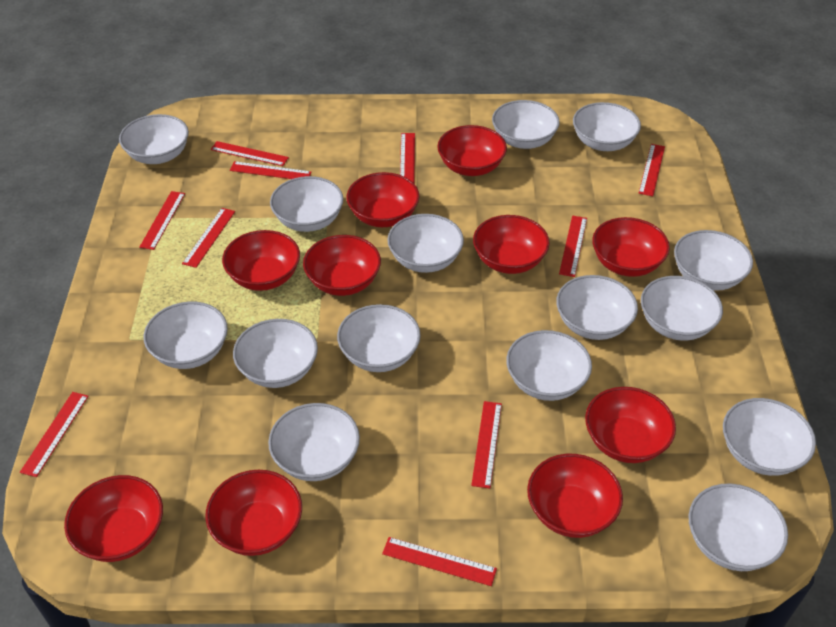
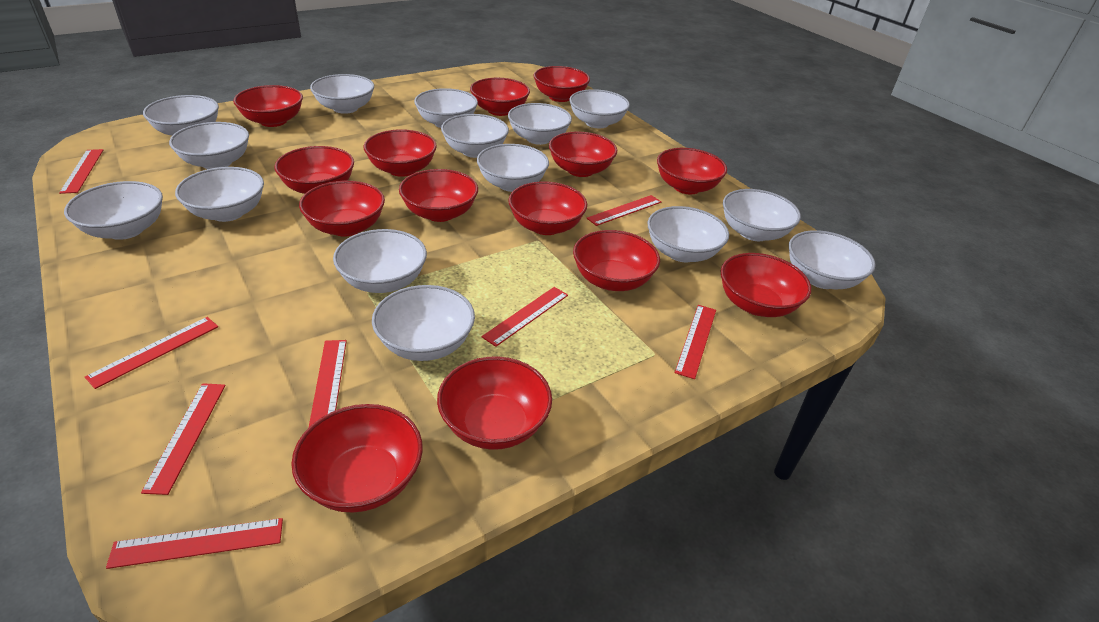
red bowl: 10 -> 14
red ruler: 10 -> 8

